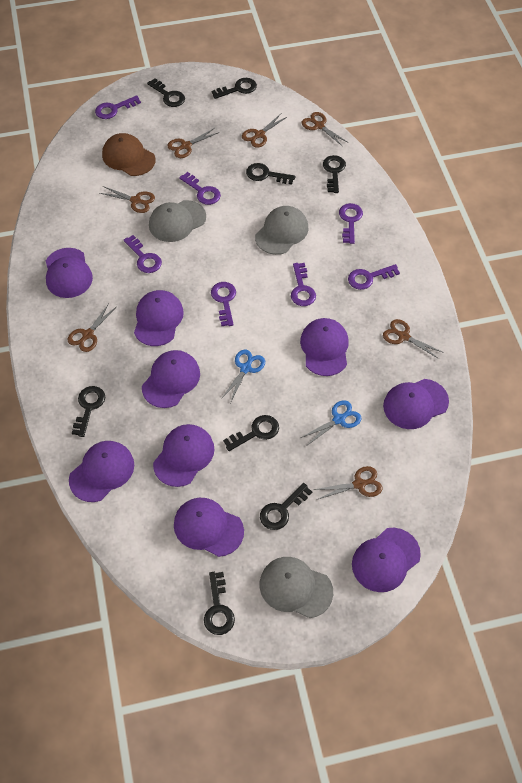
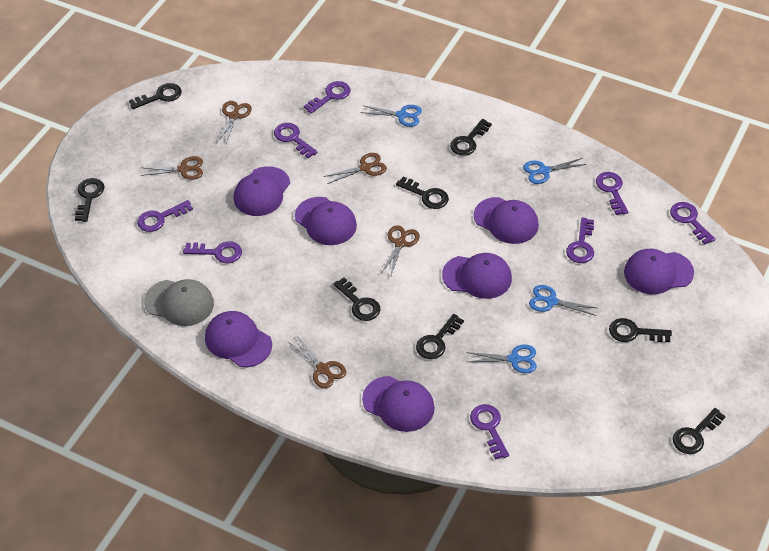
blue scissors: 2 -> 4
brown cap: 1 -> 0
brown scissors: 7 -> 5
grey cap: 3 -> 1
purple cap: 9 -> 7
purple key: 7 -> 8

